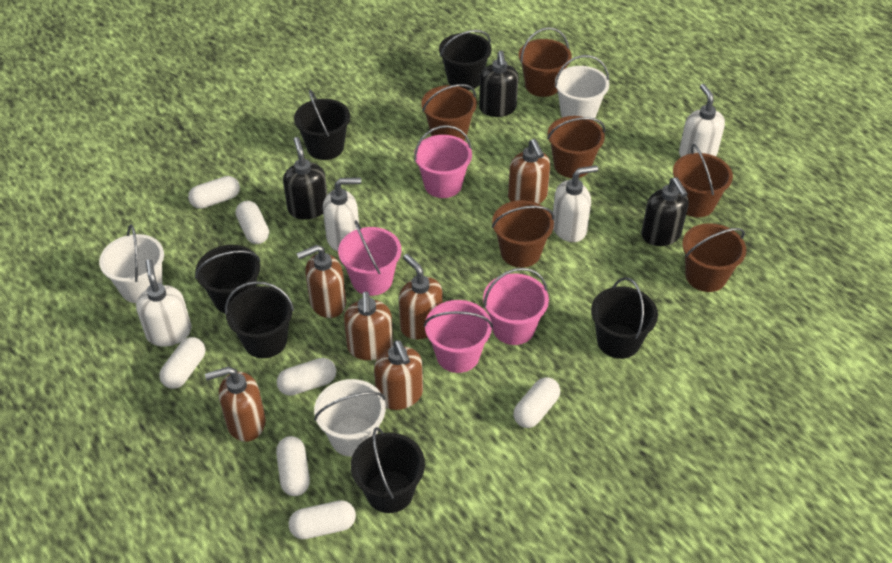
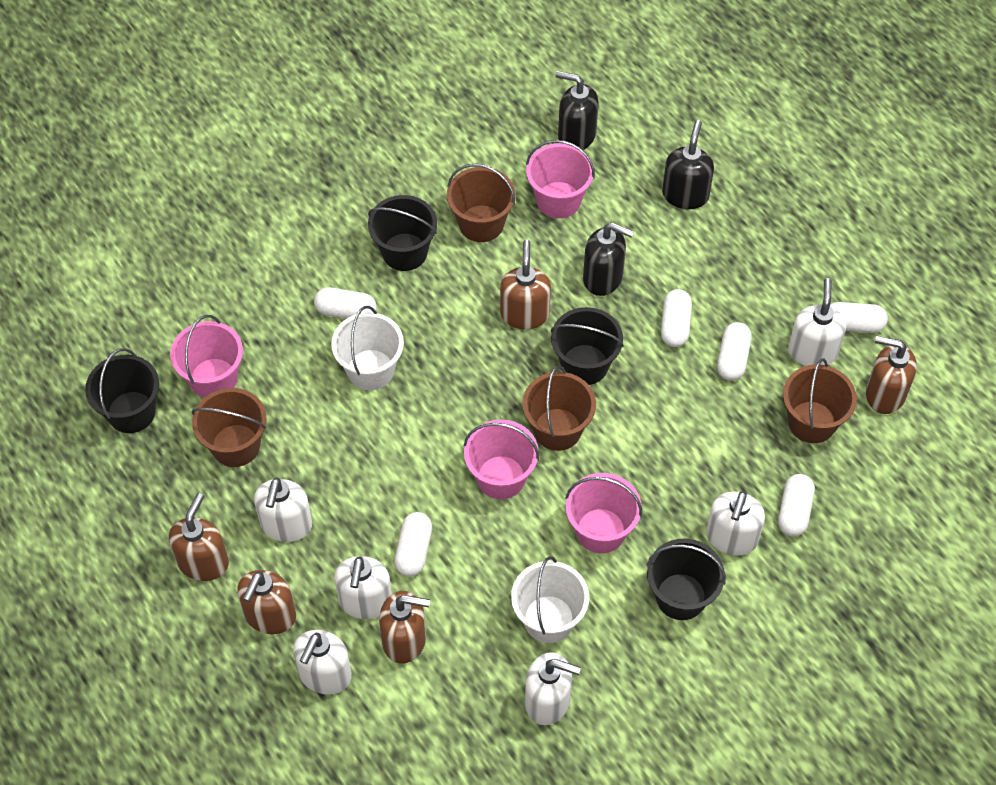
black bucket: 6 -> 4
brown bucket: 6 -> 4
brown soap dispenser: 6 -> 5
white bucket: 3 -> 2
white capsule: 7 -> 6
white soap dispenser: 4 -> 6

